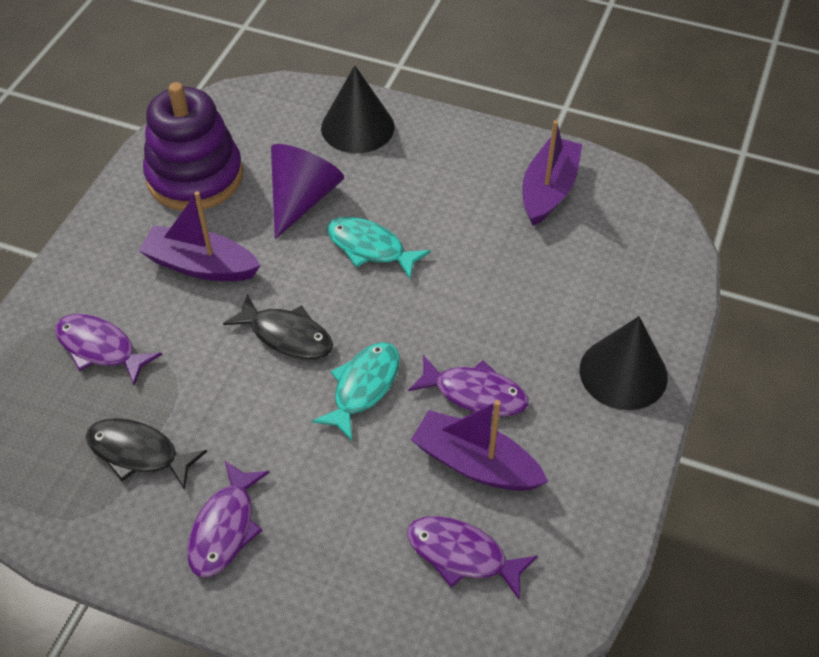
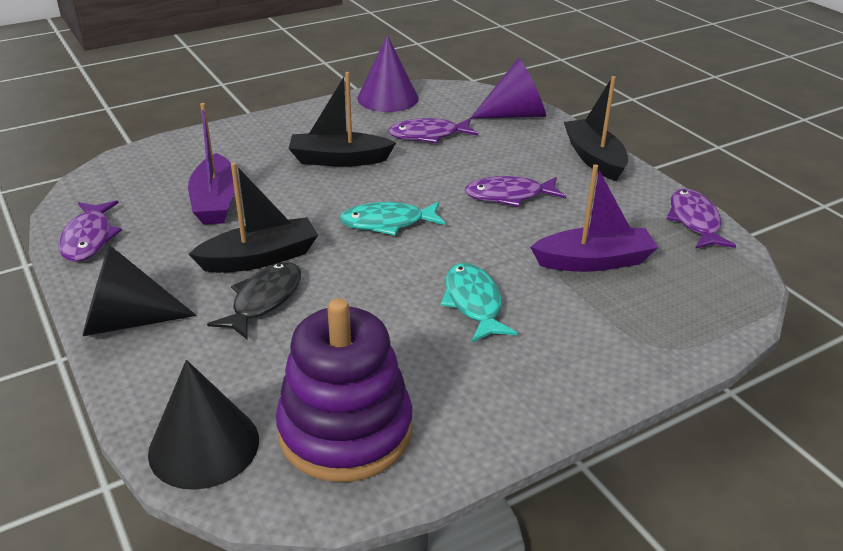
black boat: 0 -> 3
black fish: 2 -> 1
purple boat: 3 -> 2
purple cone: 1 -> 2

